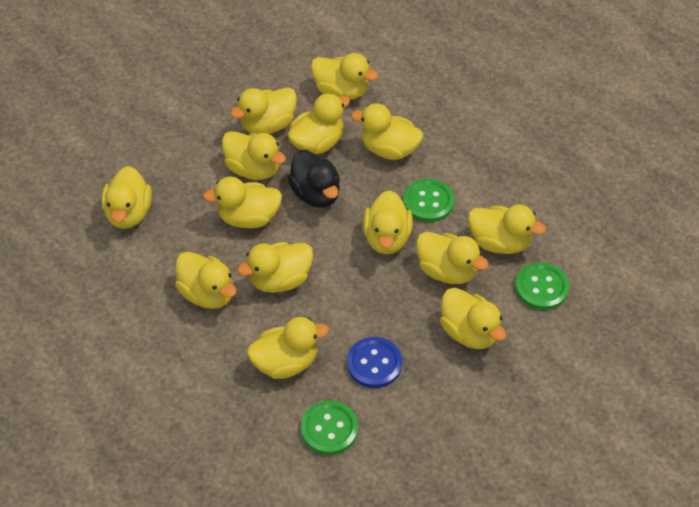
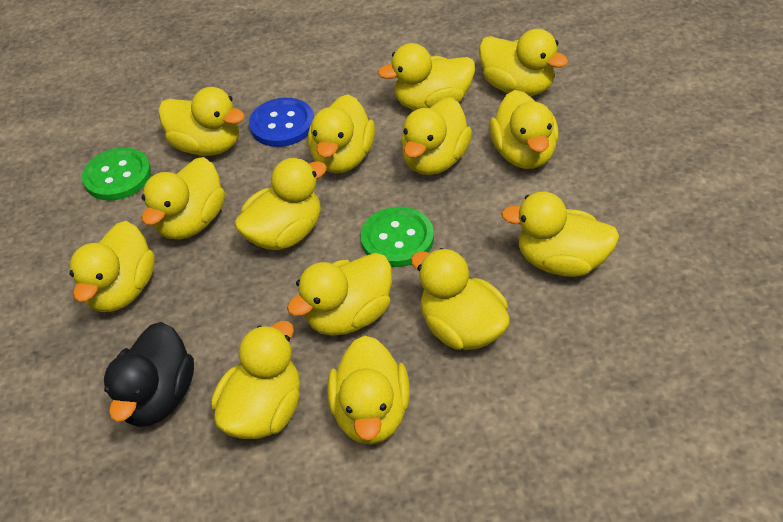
green button: 3 -> 2

